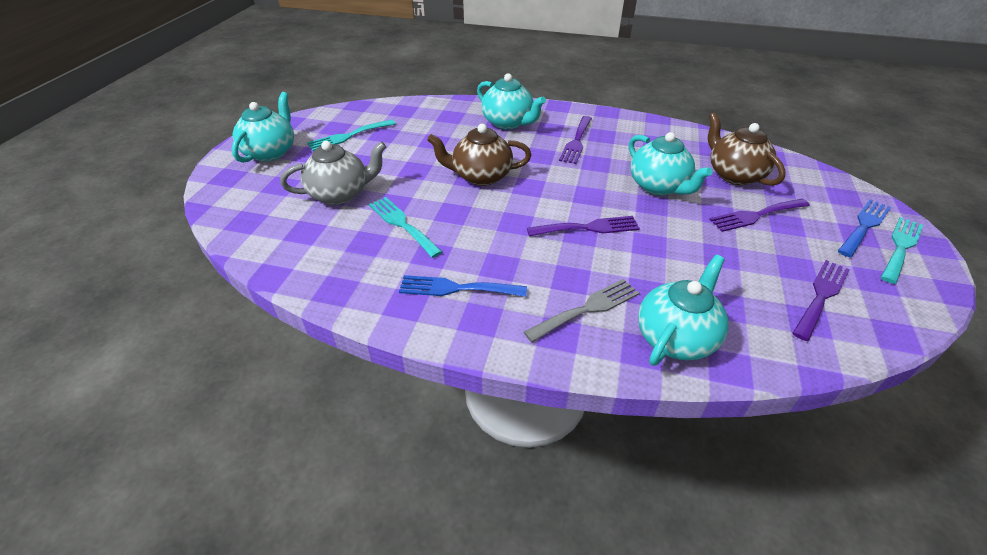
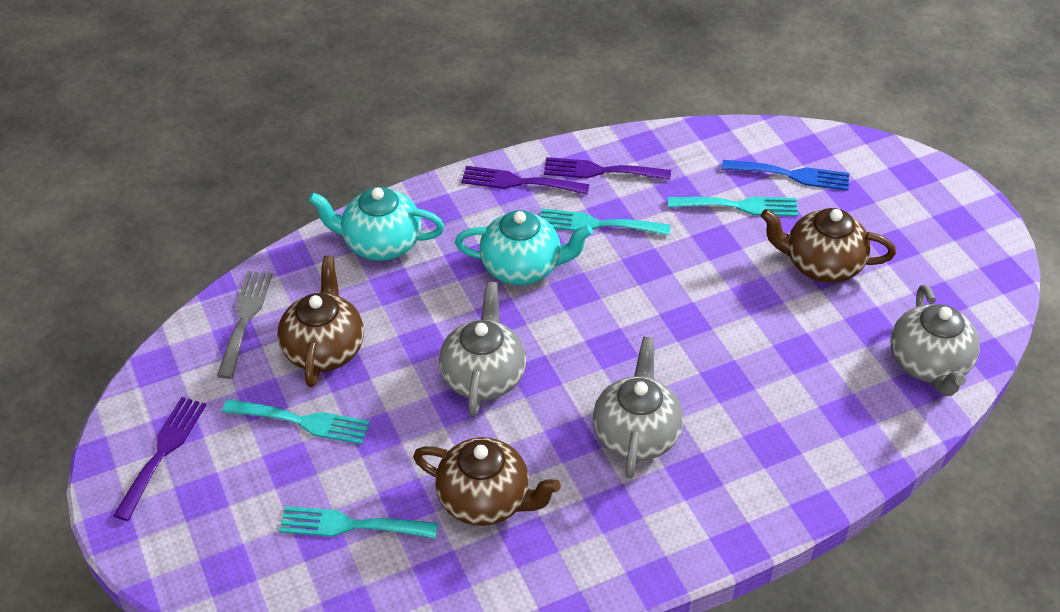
blue fork: 2 -> 1
brown teapot: 2 -> 3
grey teapot: 1 -> 3
purple fork: 4 -> 3
turquoise fork: 3 -> 4
turquoise teapot: 4 -> 2

